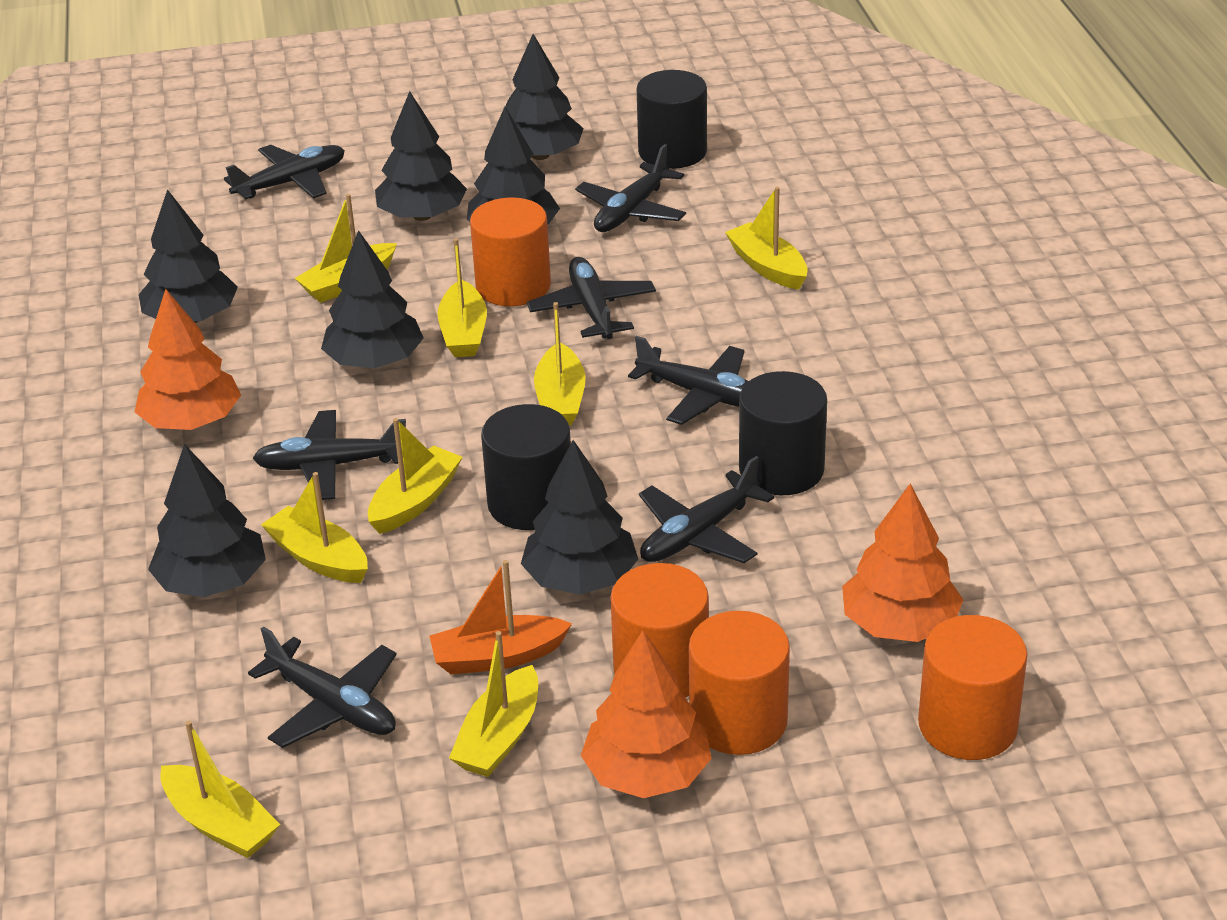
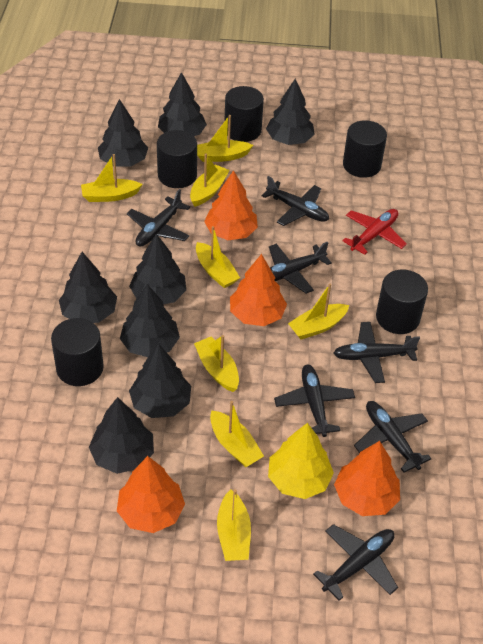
black cylinder: 3 -> 5
black tree: 7 -> 8
orange boat: 1 -> 0
orange cylinder: 4 -> 0
orange tree: 3 -> 4
red plane: 0 -> 1
yellow tree: 0 -> 1

